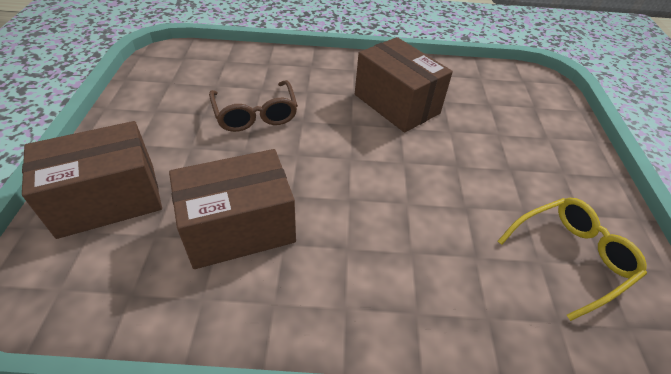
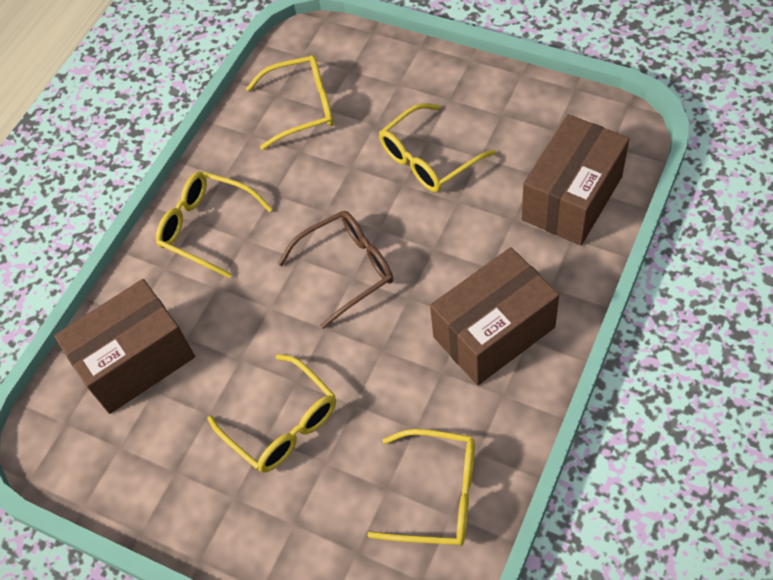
yellow glasses: 1 -> 5

